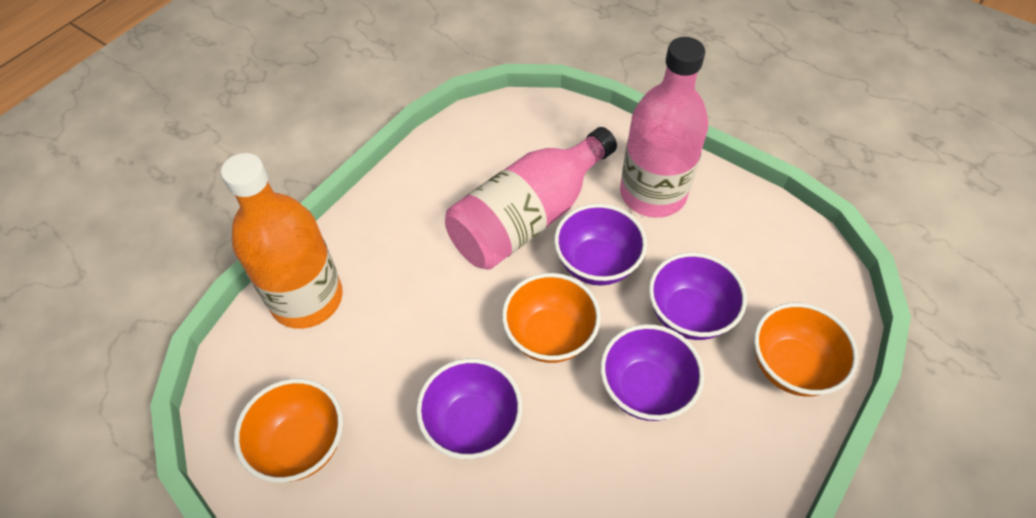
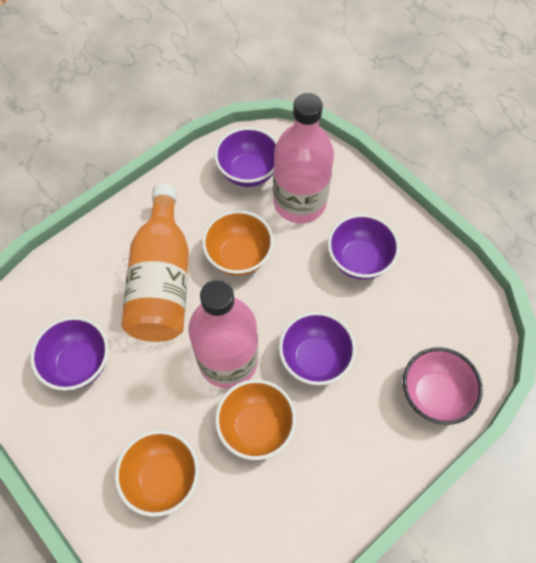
pink bowl: 0 -> 1

